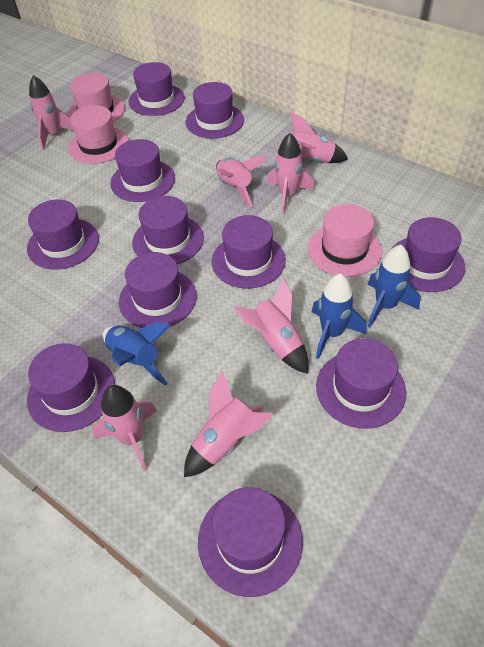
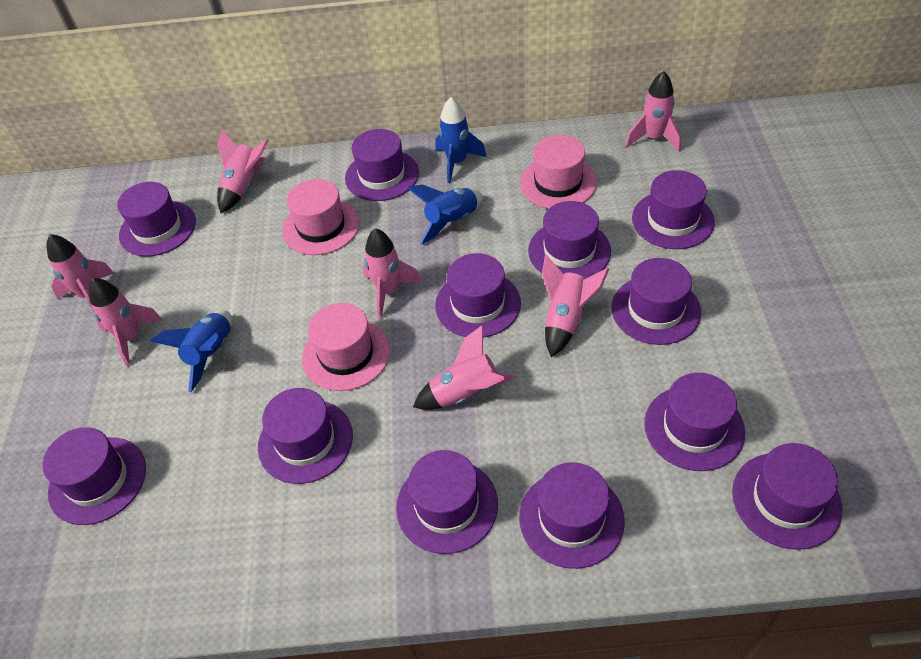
purple hat: 11 -> 12

